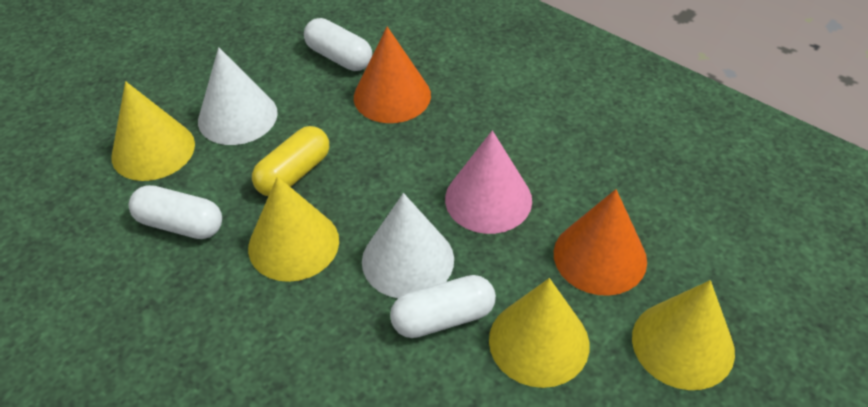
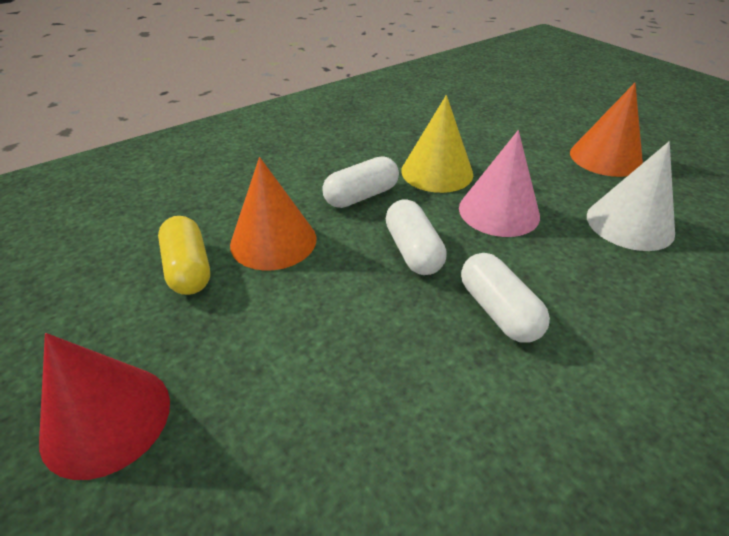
red cone: 0 -> 1
white cone: 2 -> 1
yellow cone: 4 -> 1

